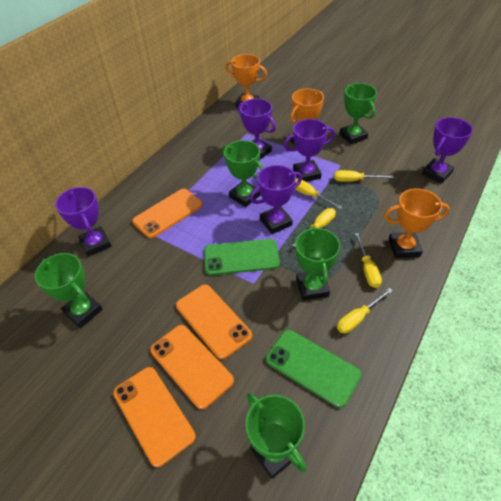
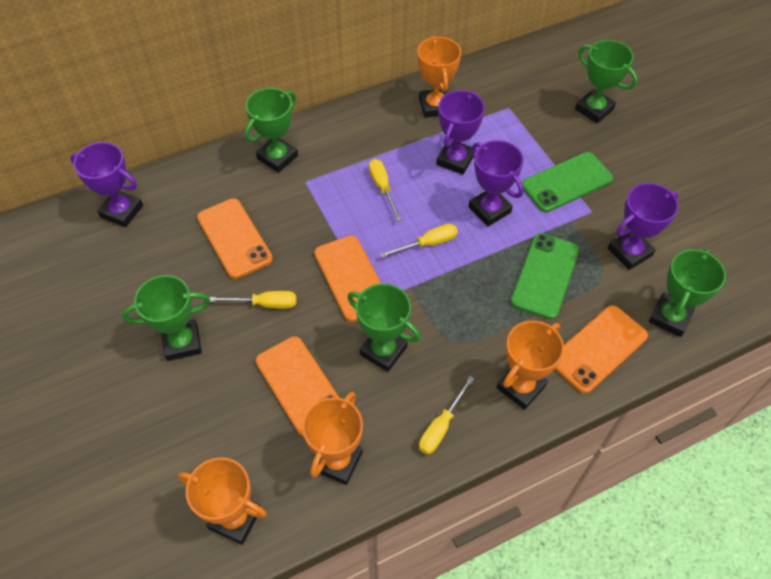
orange trophy: 3 -> 4
purple trophy: 5 -> 4
yellow screwdriver: 5 -> 4

